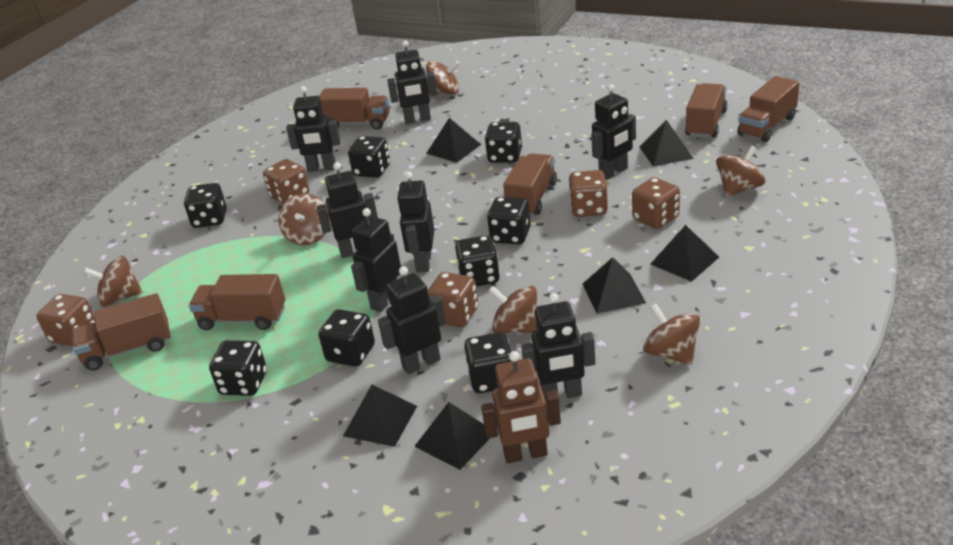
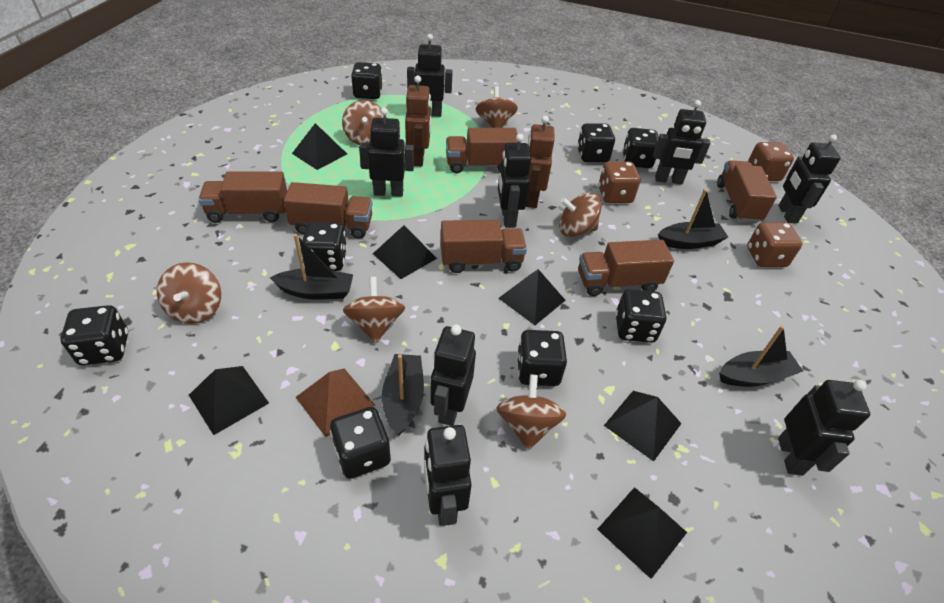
black boat: 0 -> 4
brown dice: 5 -> 3
brown pyramid: 0 -> 1
brown robot: 1 -> 2

